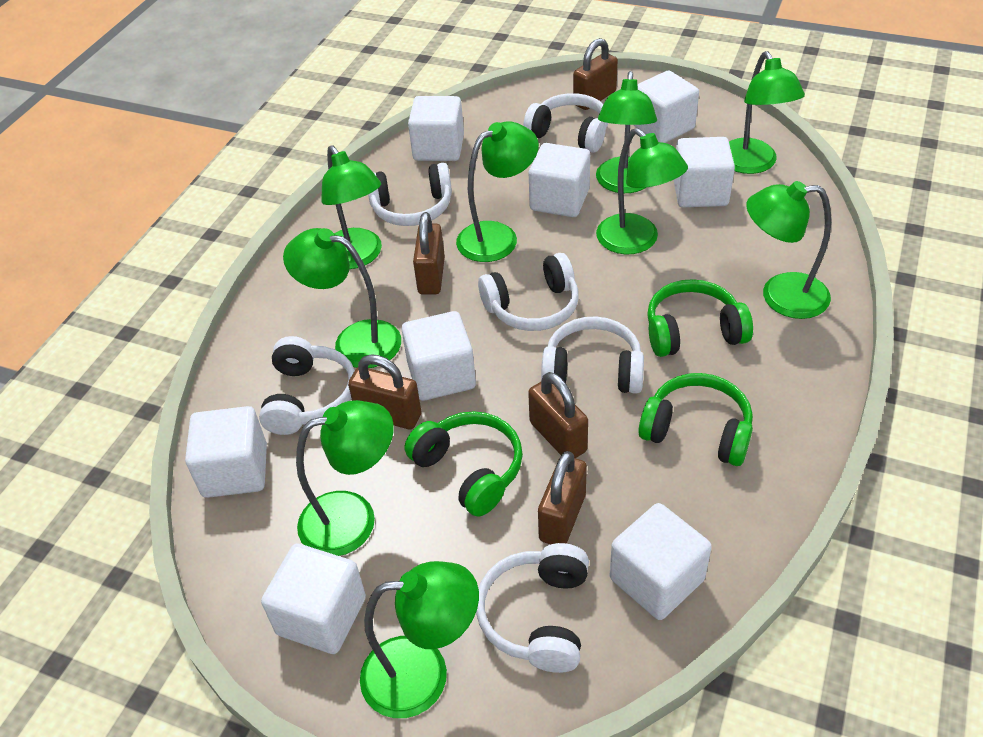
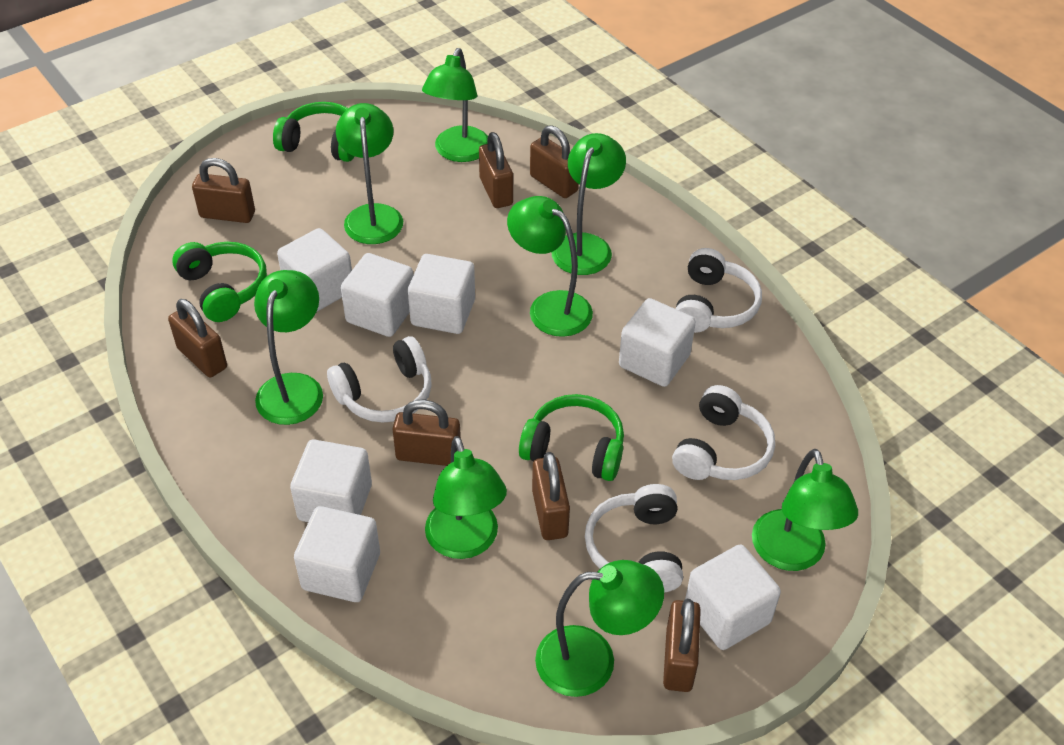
brown padlock: 5 -> 7
green lamp: 9 -> 8
white cube: 8 -> 7
white headphones: 6 -> 4

